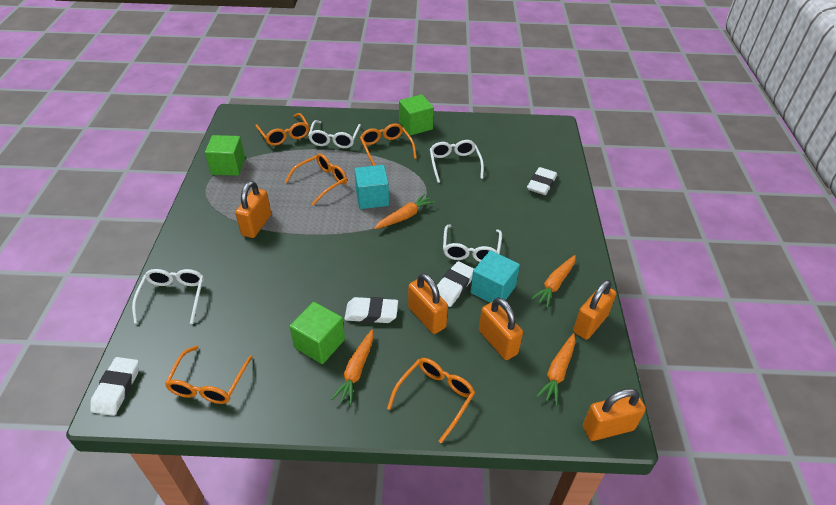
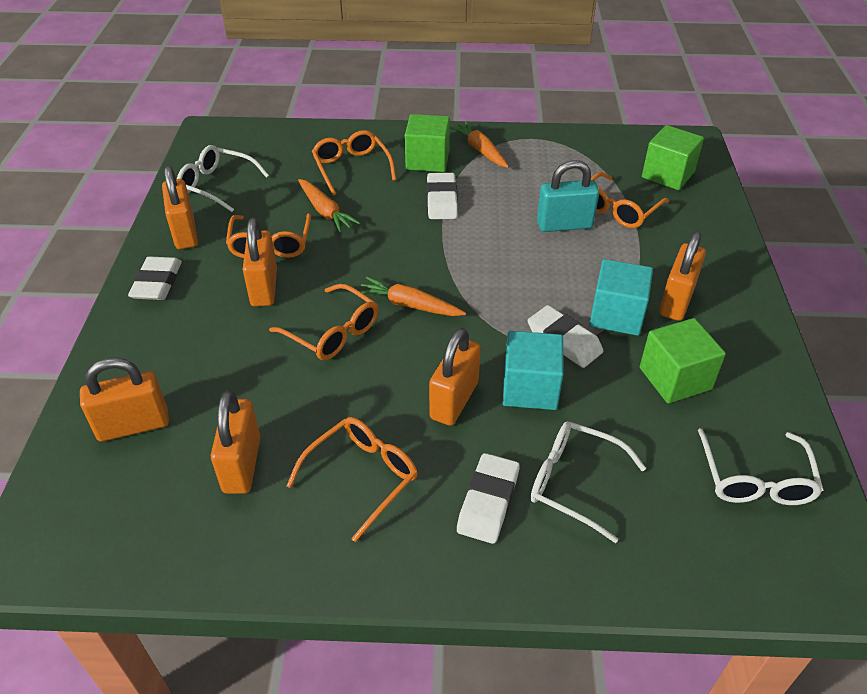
orange carrot: 4 -> 3
orange padlock: 5 -> 6
turquoise padlock: 0 -> 1
white glasses: 4 -> 3

